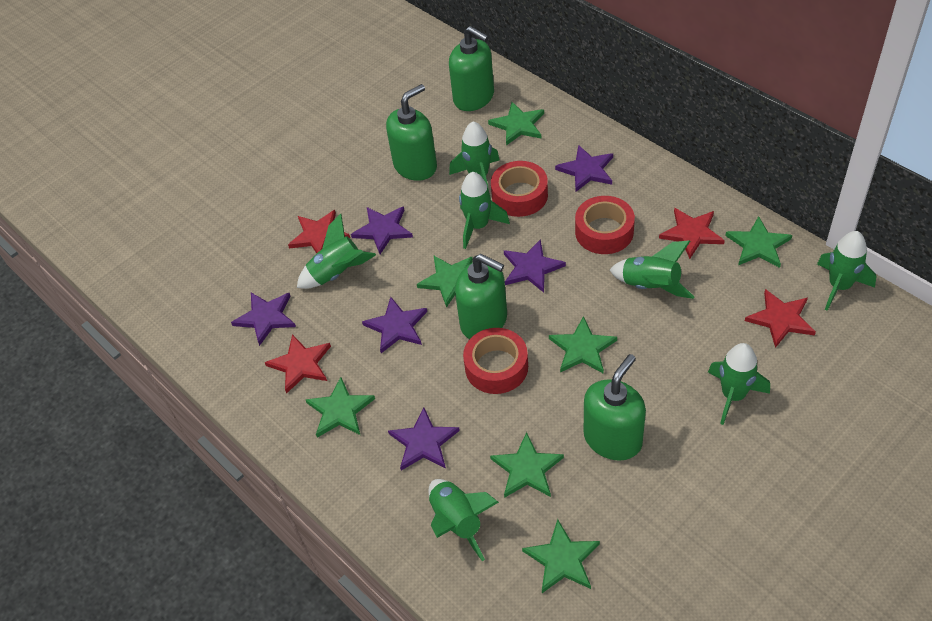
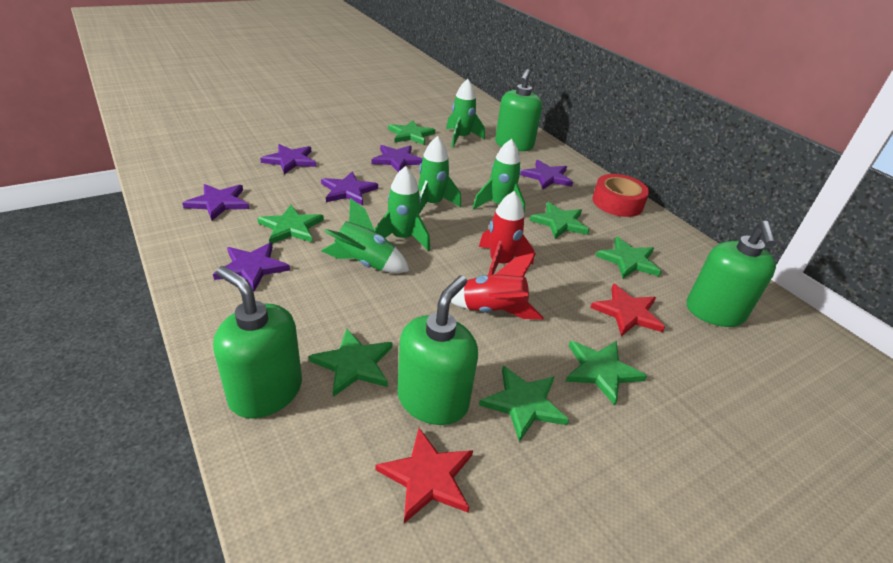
green rocket: 7 -> 5
red rocket: 0 -> 2
red star: 4 -> 2
red tape: 3 -> 1

